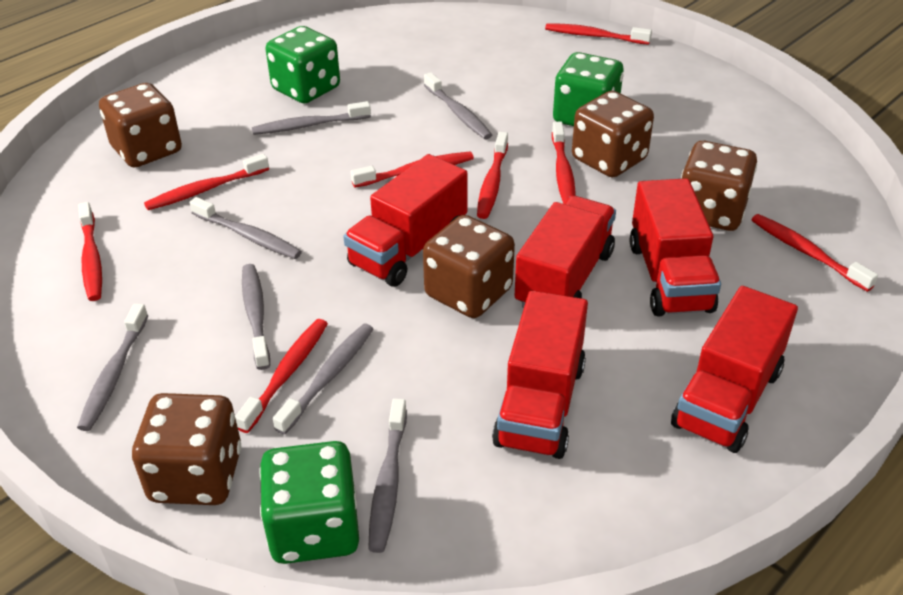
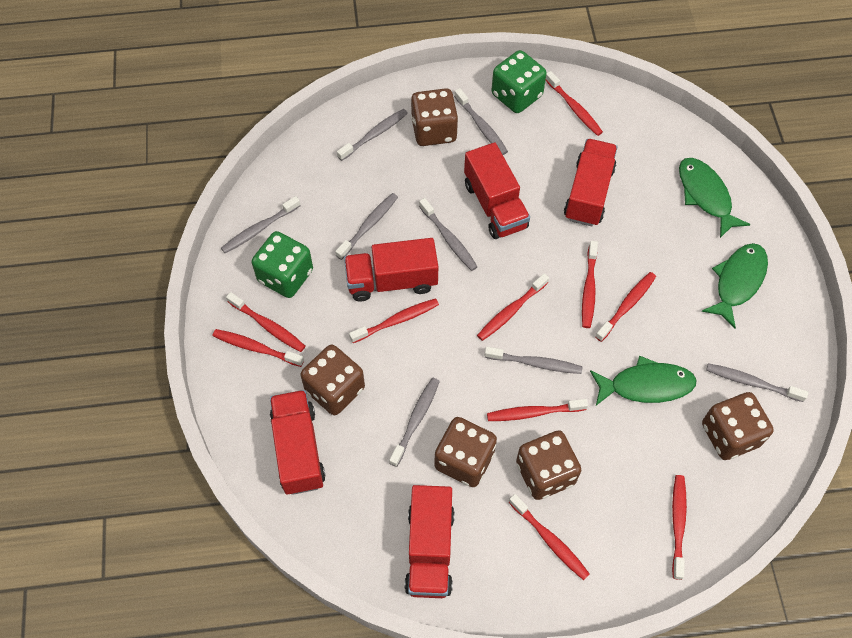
green dice: 3 -> 2
green fish: 0 -> 3
grey toothbrush: 7 -> 8
red toothbrush: 8 -> 10

